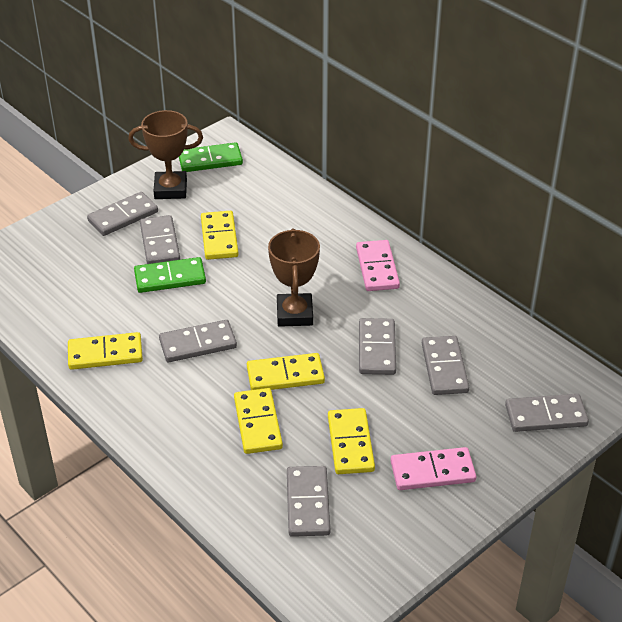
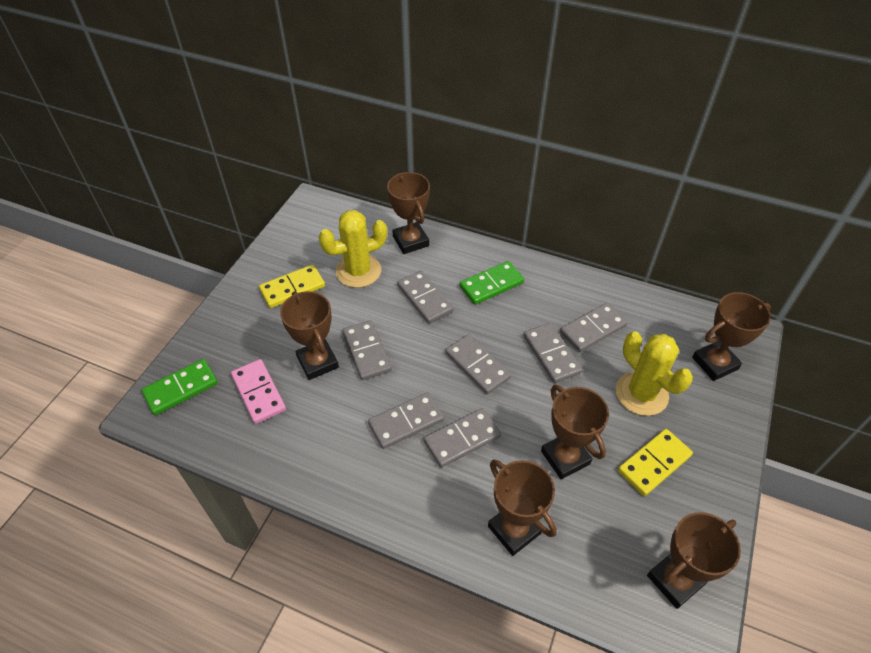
brown trophy: 2 -> 6
pink domino: 2 -> 1
yellow cactus: 0 -> 2
yellow domino: 5 -> 2

